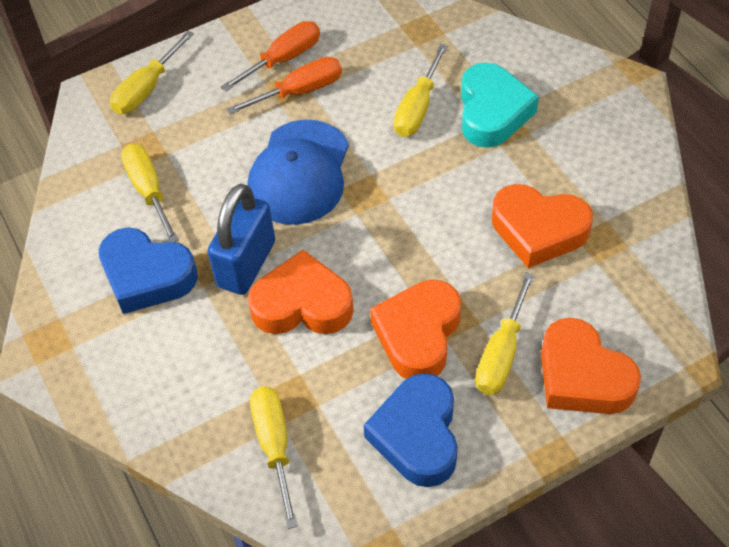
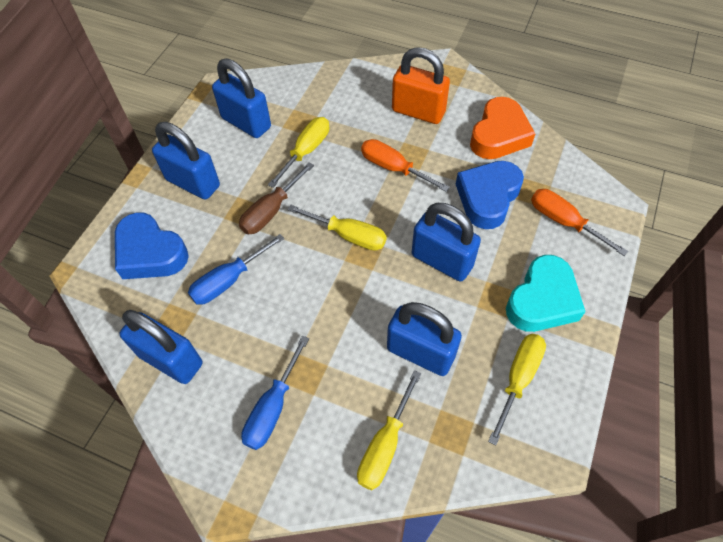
blue cap: 1 -> 0
blue padlock: 1 -> 5
blue screwdriver: 0 -> 2
brown screwdriver: 0 -> 1
orange heart: 4 -> 1
orange padlock: 0 -> 1
yellow screwdriver: 5 -> 4

